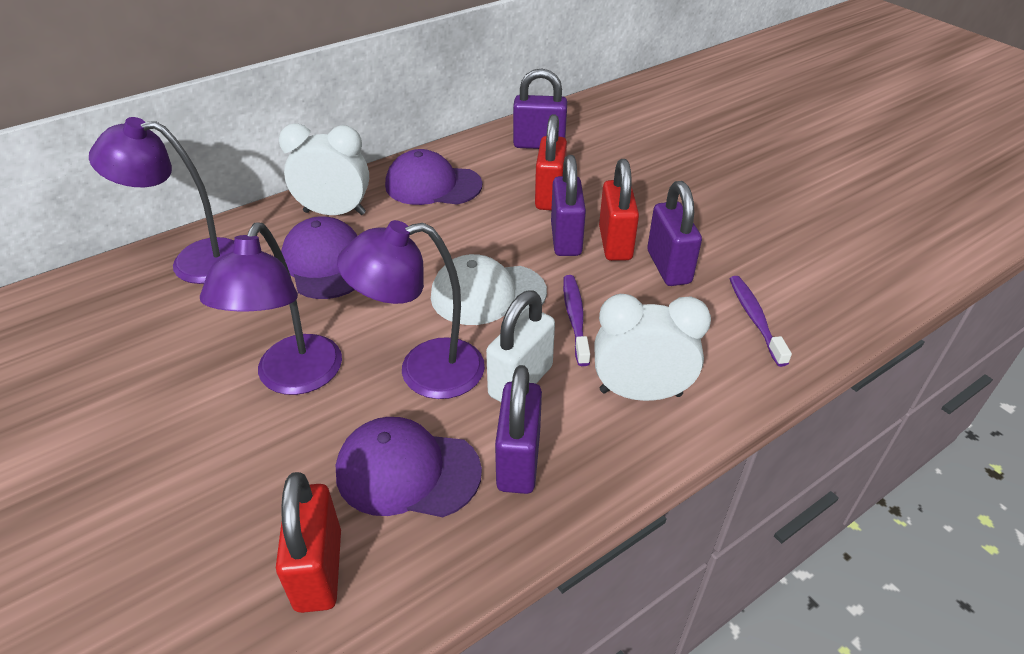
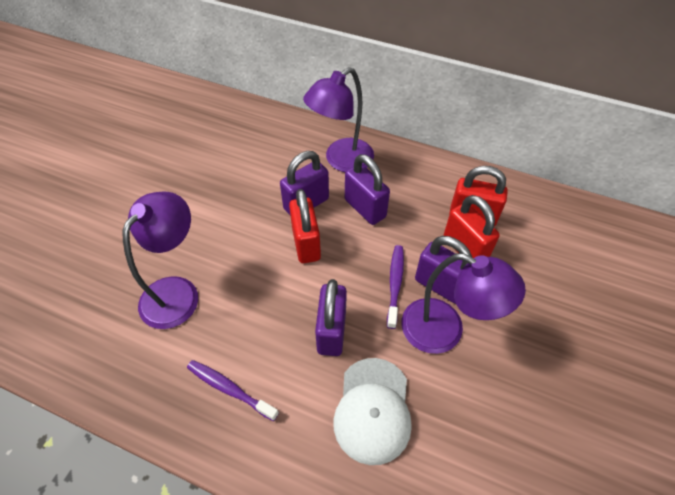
purple cap: 3 -> 0
white clock: 2 -> 0
white padlock: 1 -> 0

